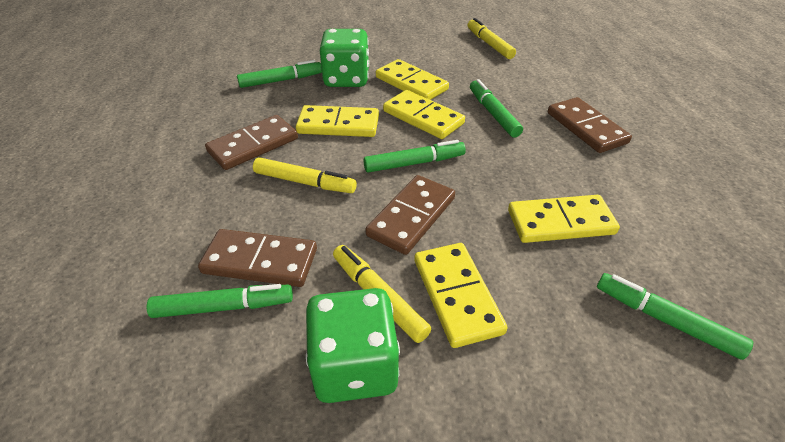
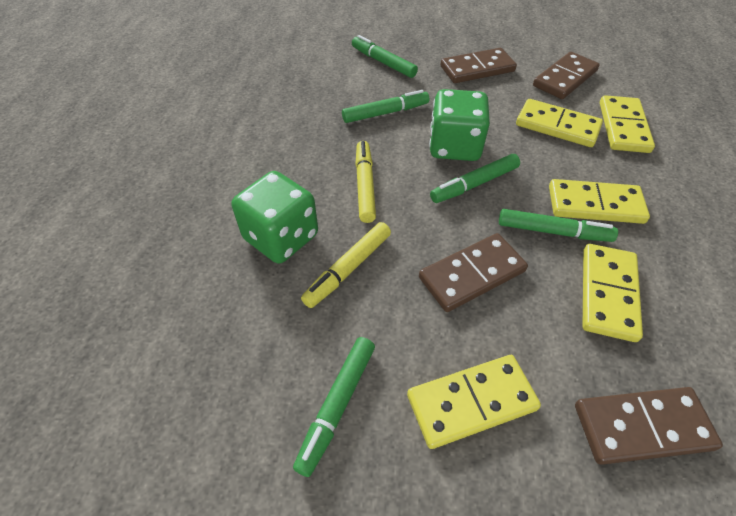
yellow marker: 3 -> 2

